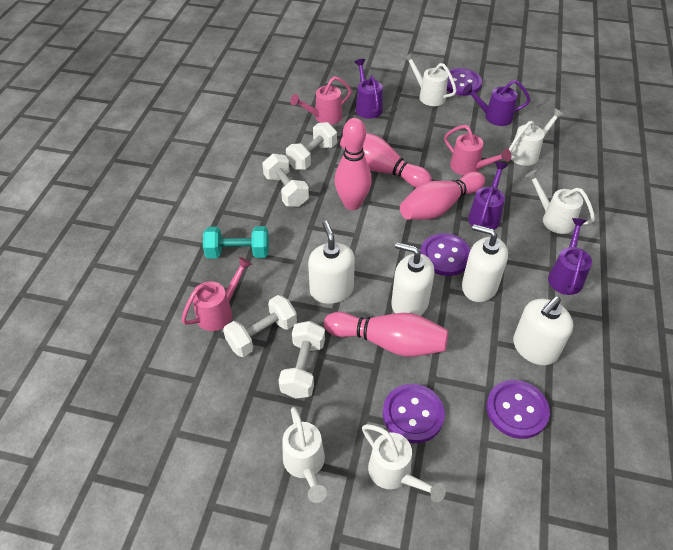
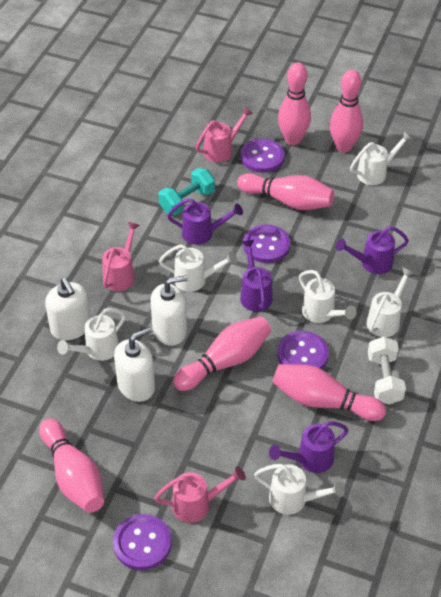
pink bowling pin: 4 -> 6
white dumbbell: 4 -> 1
white soap dispenser: 4 -> 3
white watering can: 5 -> 6

